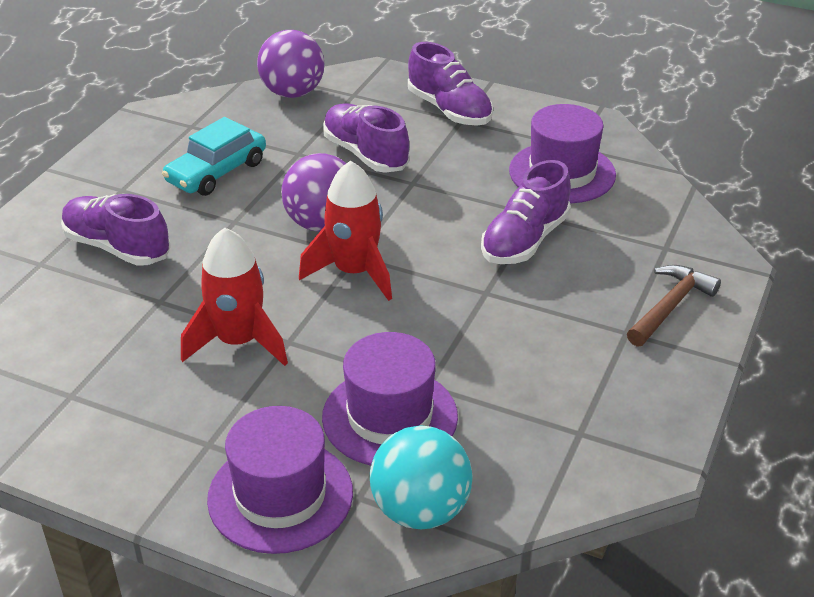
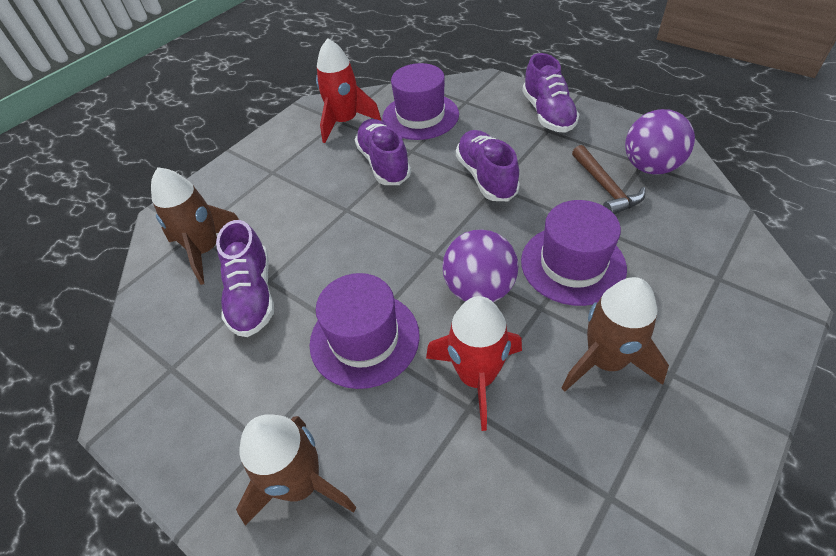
brown rocket: 0 -> 3
turquoise ball: 1 -> 0
turquoise car: 1 -> 0

